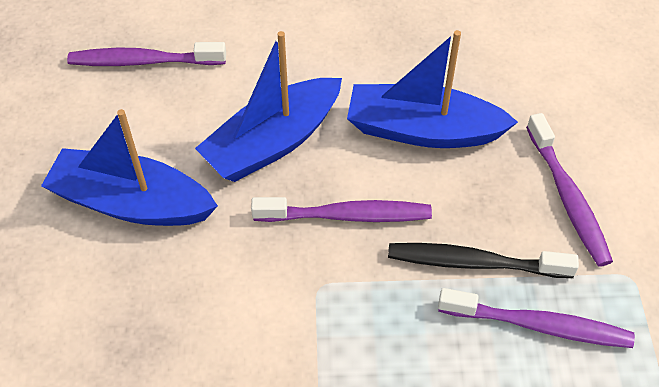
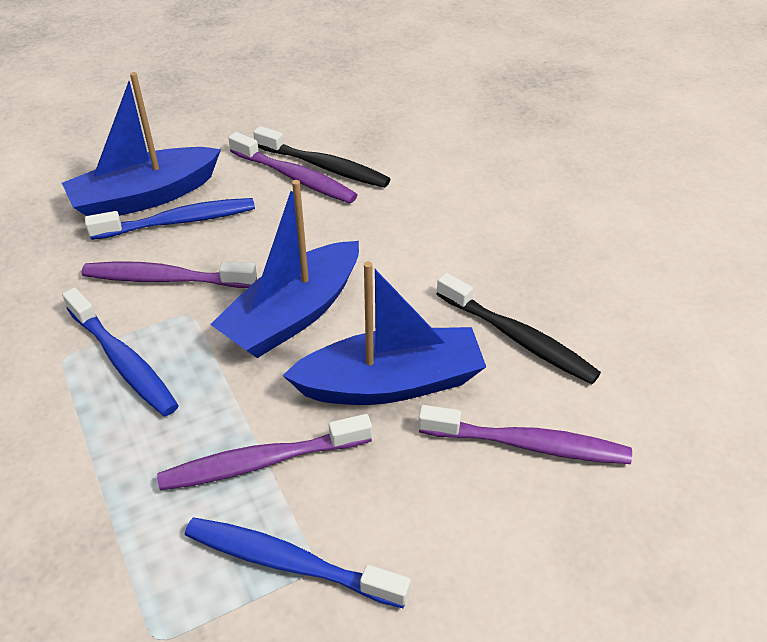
black toothbrush: 1 -> 2
blue toothbrush: 0 -> 3

